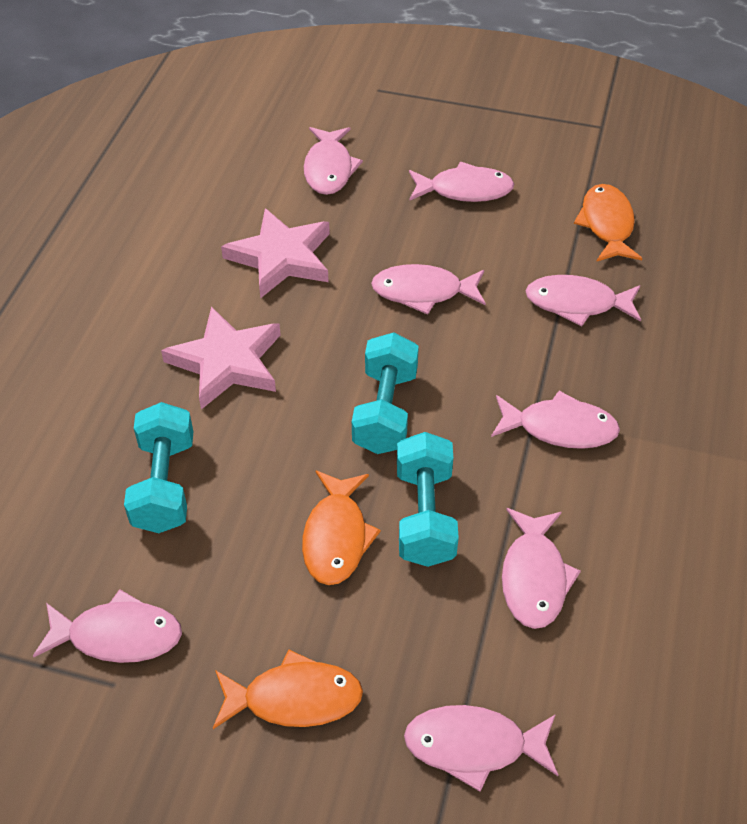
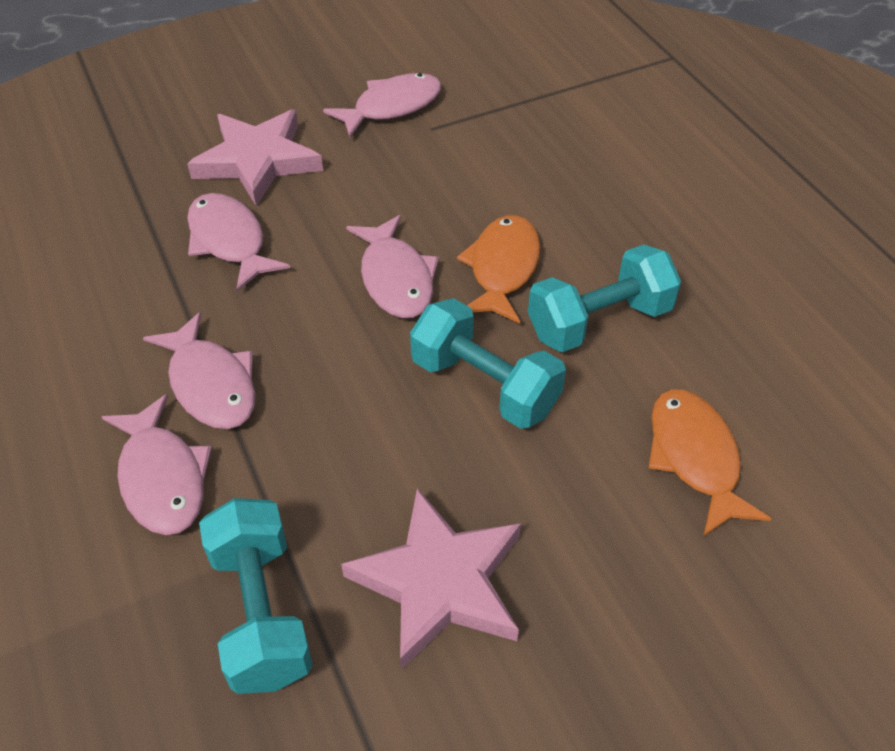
orange fish: 3 -> 2
pink fish: 8 -> 5

